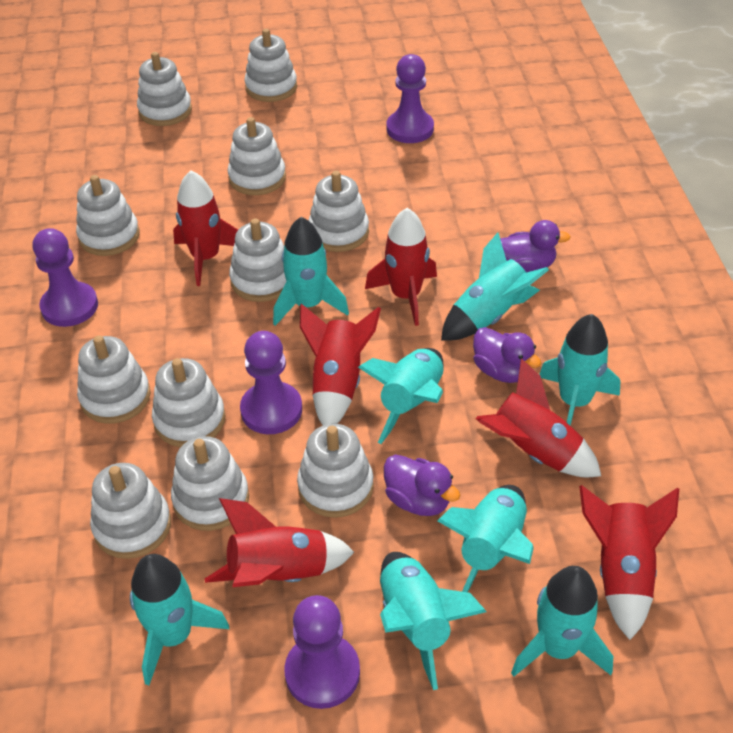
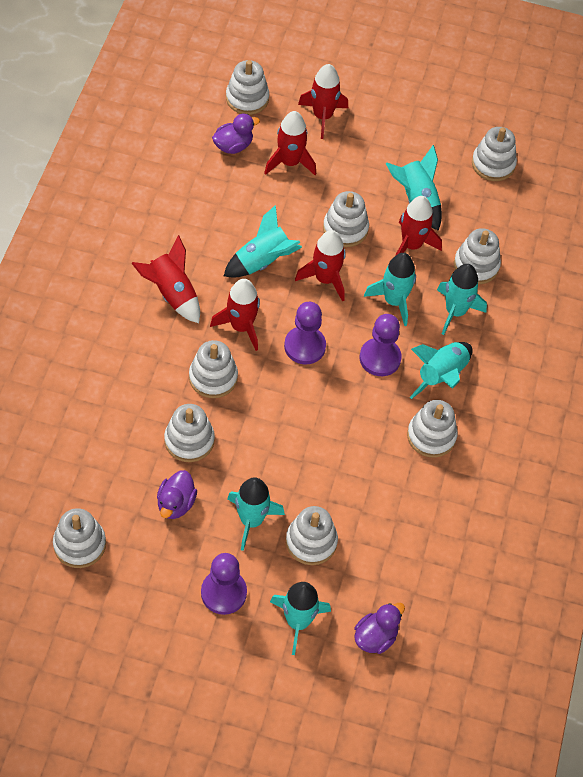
purple pawn: 4 -> 3
turquoise rocket: 8 -> 7
white stacking toy: 11 -> 9

